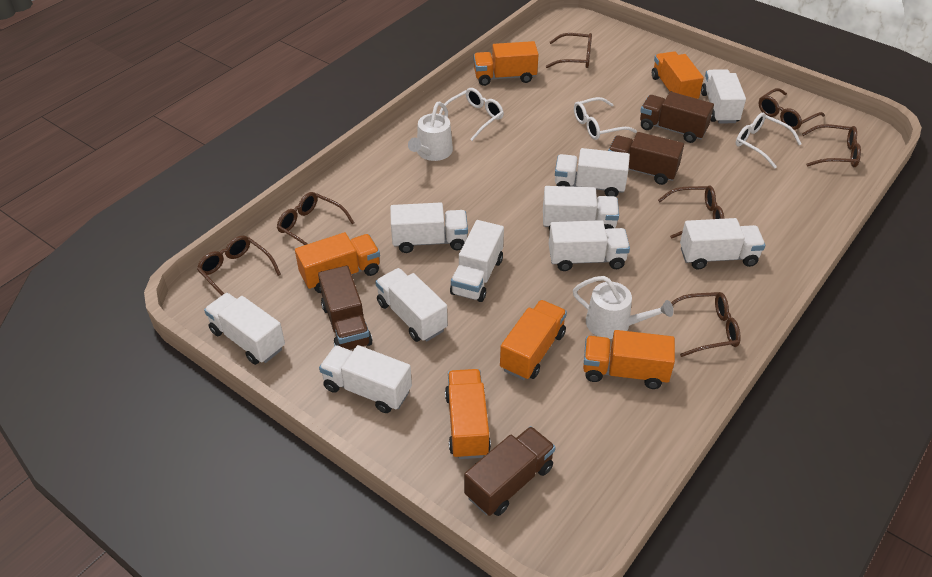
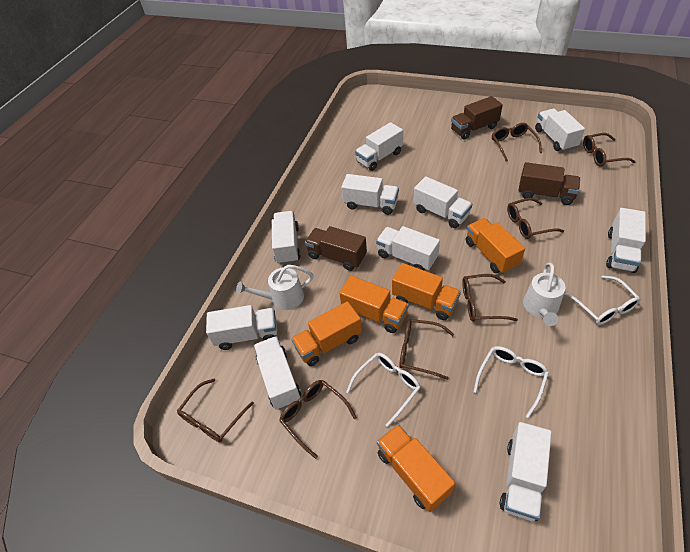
brown truck: 4 -> 3
orange truck: 6 -> 5

